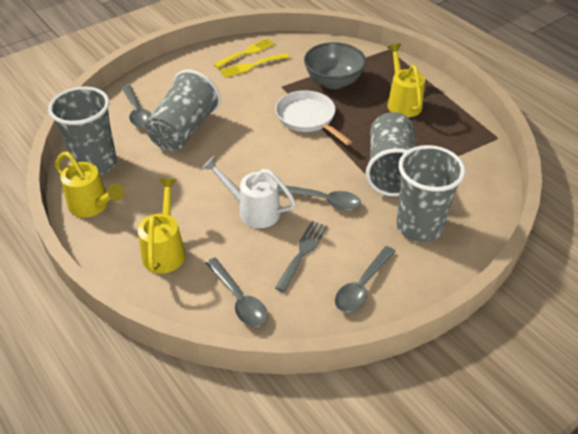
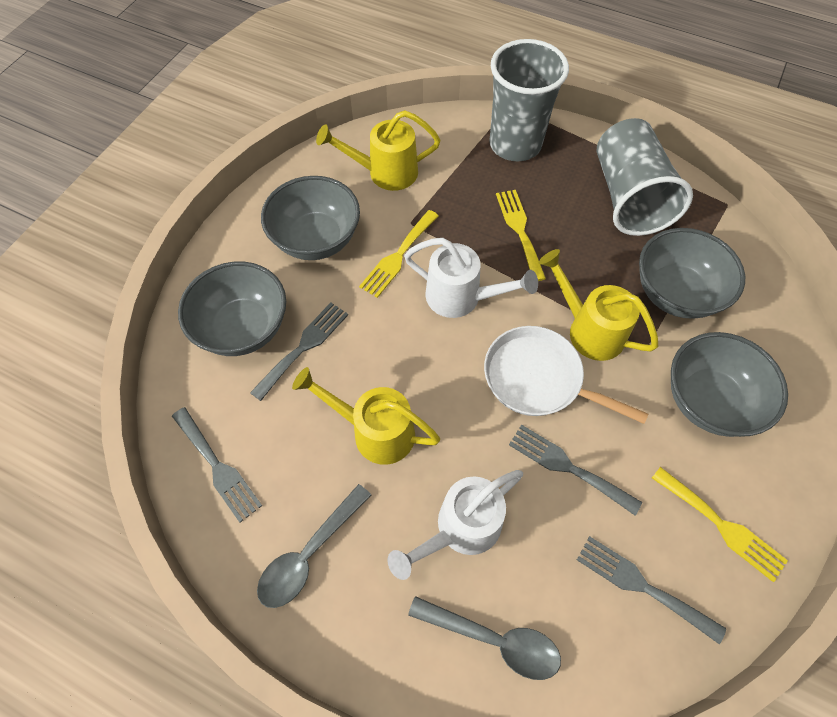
grey bowl: 1 -> 4
grey cup: 4 -> 2
grey fork: 1 -> 4
grey spoon: 4 -> 2
white watering can: 1 -> 2
yellow fork: 2 -> 3

